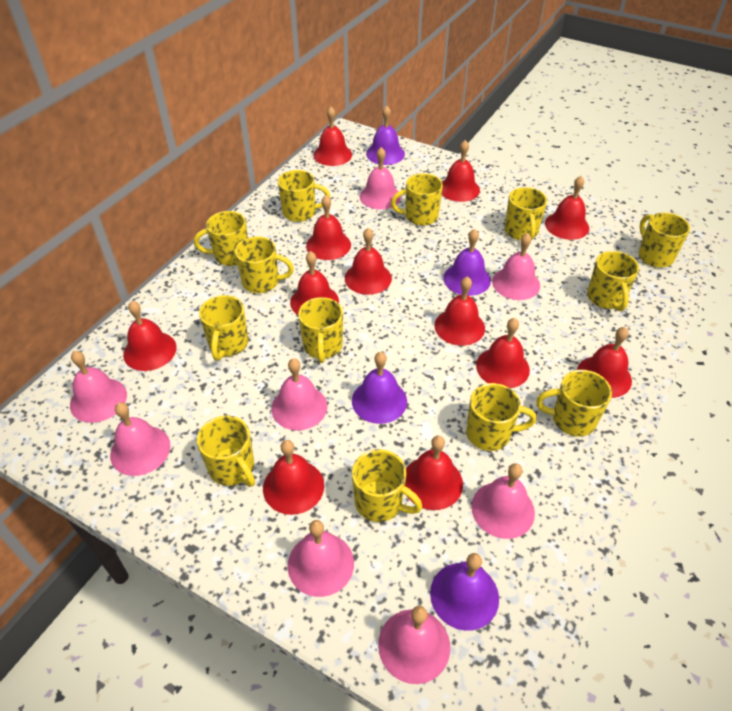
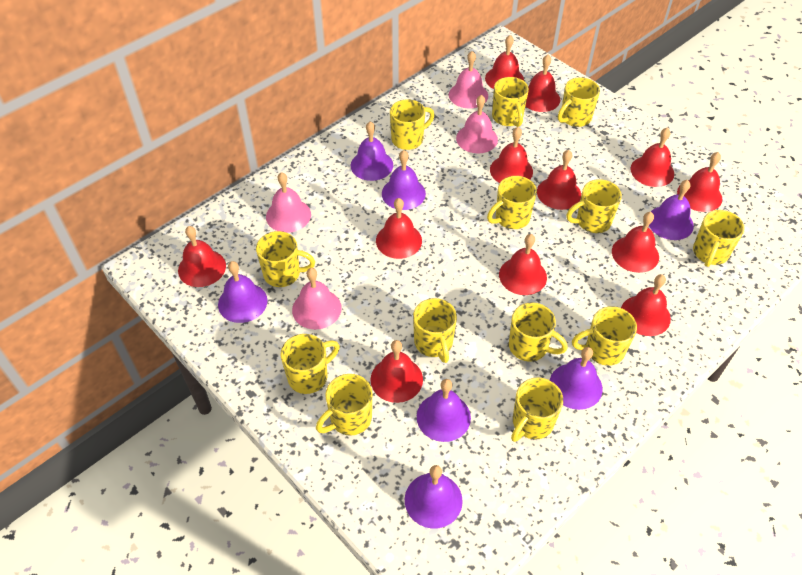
pink bell: 8 -> 4
purple bell: 4 -> 7

